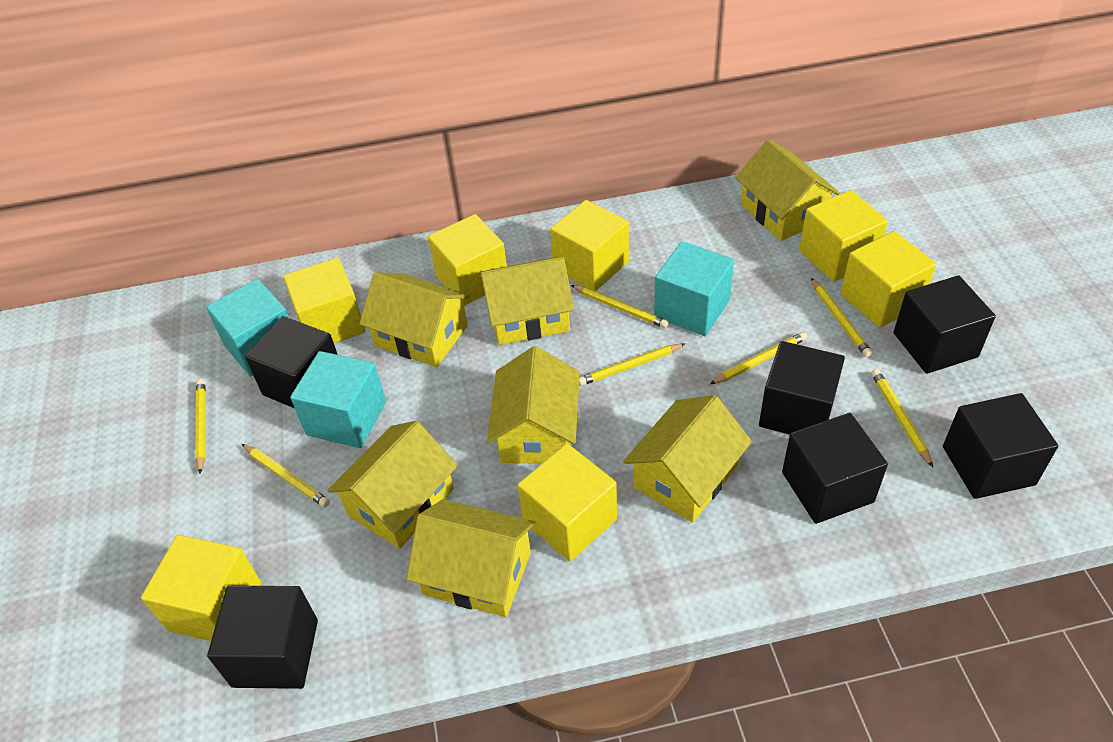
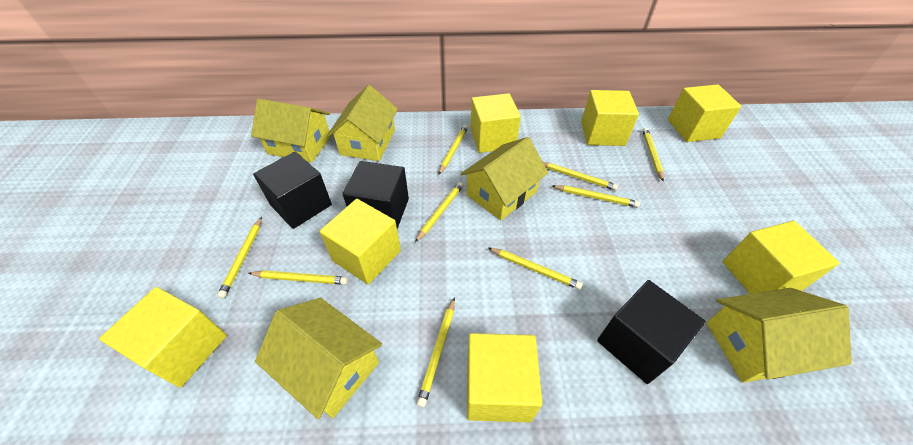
black cube: 6 -> 3
turquoise cube: 3 -> 0
yellow house: 7 -> 5
yellow pencil: 7 -> 9

